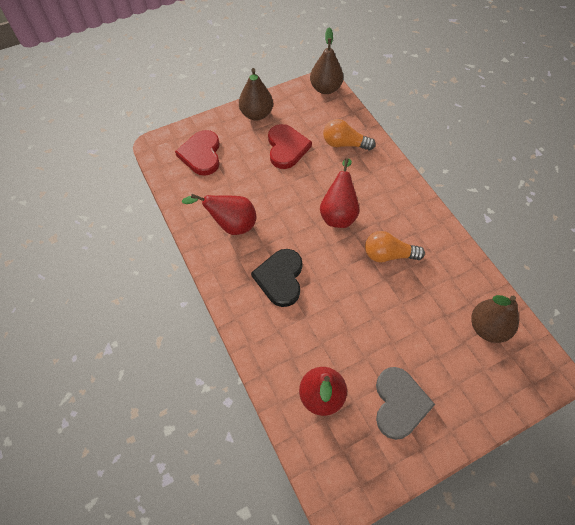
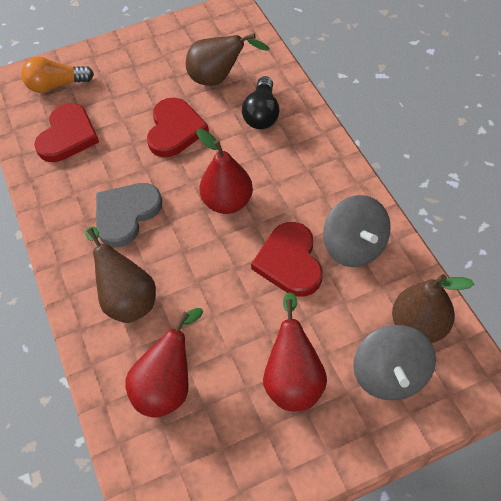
black heart: 1 -> 0
black light bulb: 0 -> 1
grey spinning top: 0 -> 2
orange light bulb: 2 -> 1
red heart: 2 -> 3

